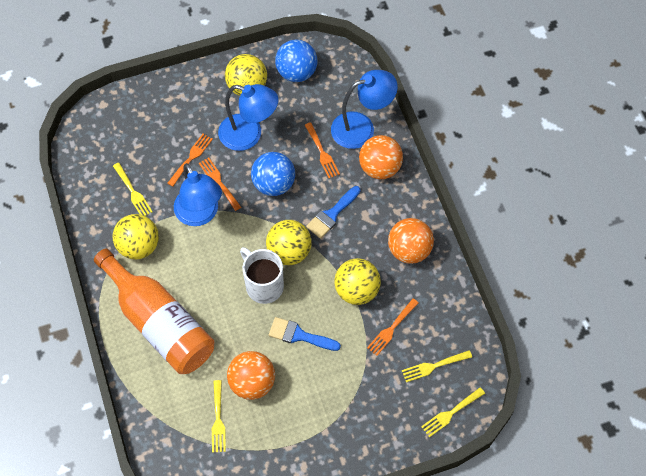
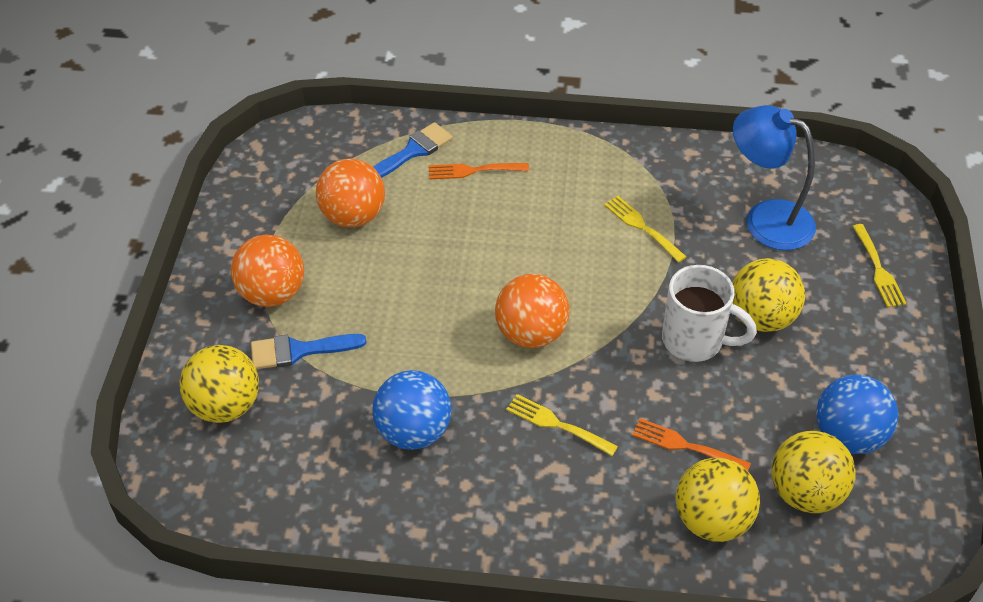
blue lamp: 3 -> 1
orange bottle: 1 -> 0
orange fork: 4 -> 2
yellow fork: 4 -> 3

